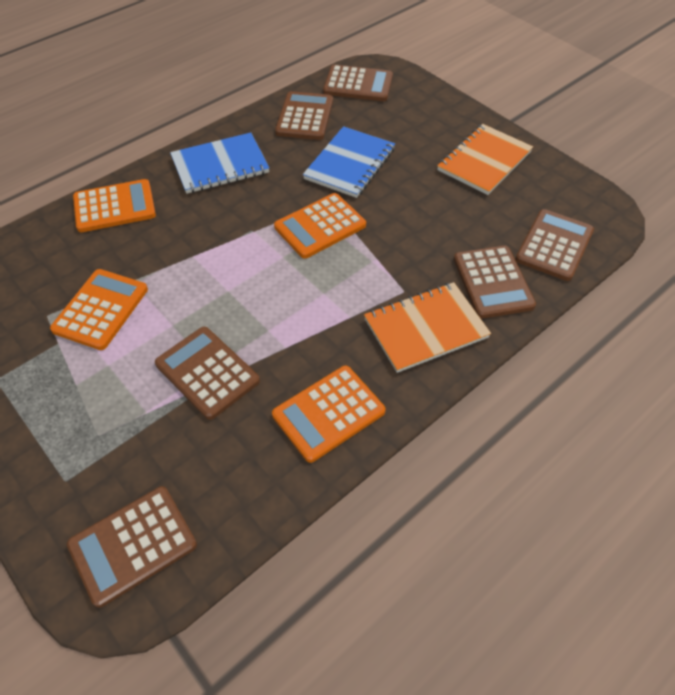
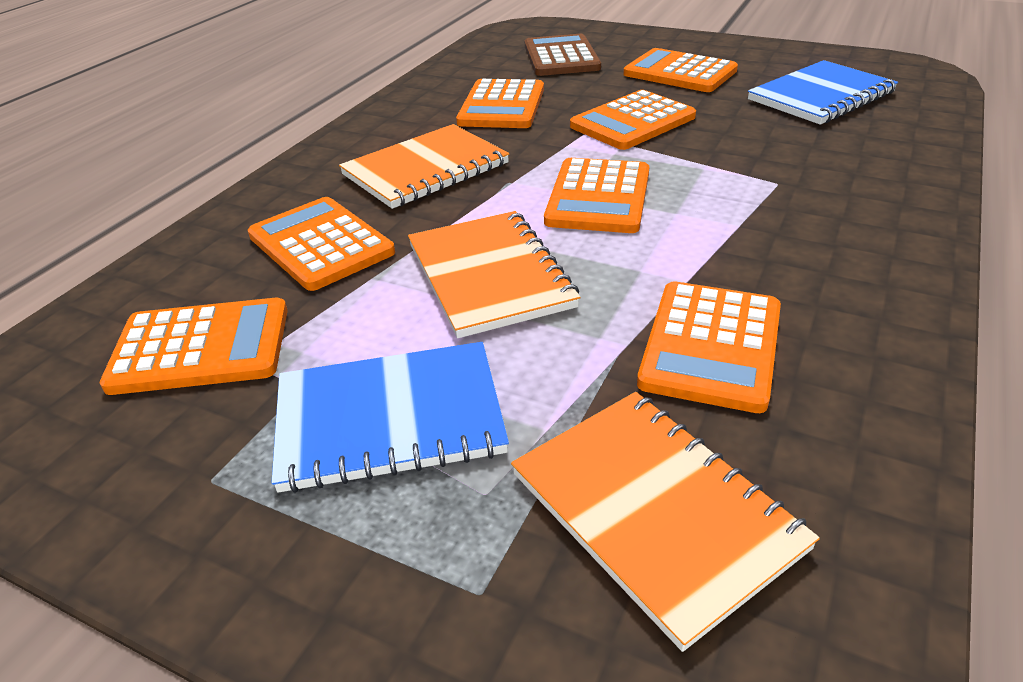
brown calculator: 6 -> 1
orange calculator: 4 -> 7
orange notebook: 2 -> 3

